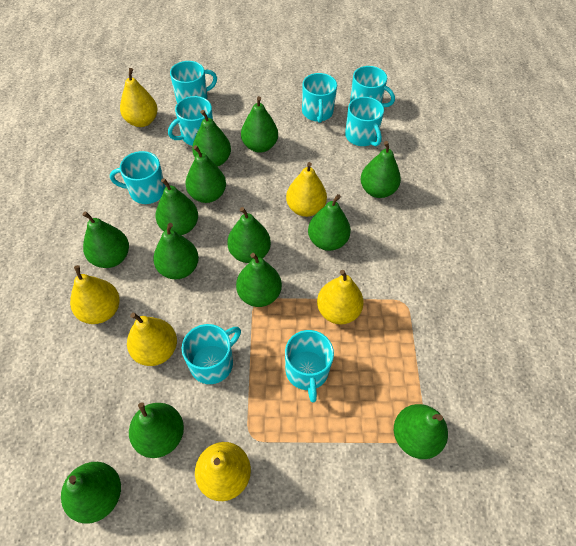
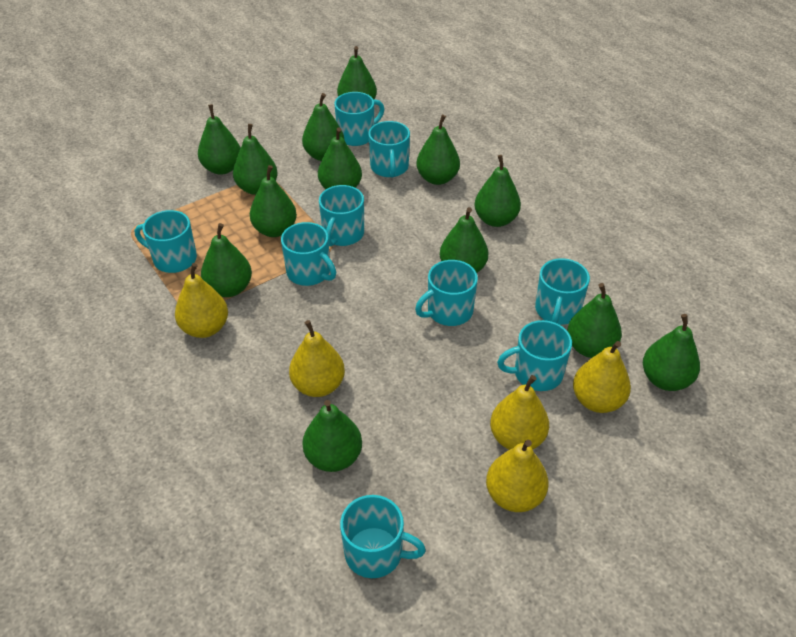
turquoise mug: 8 -> 9
yellow pear: 6 -> 5

